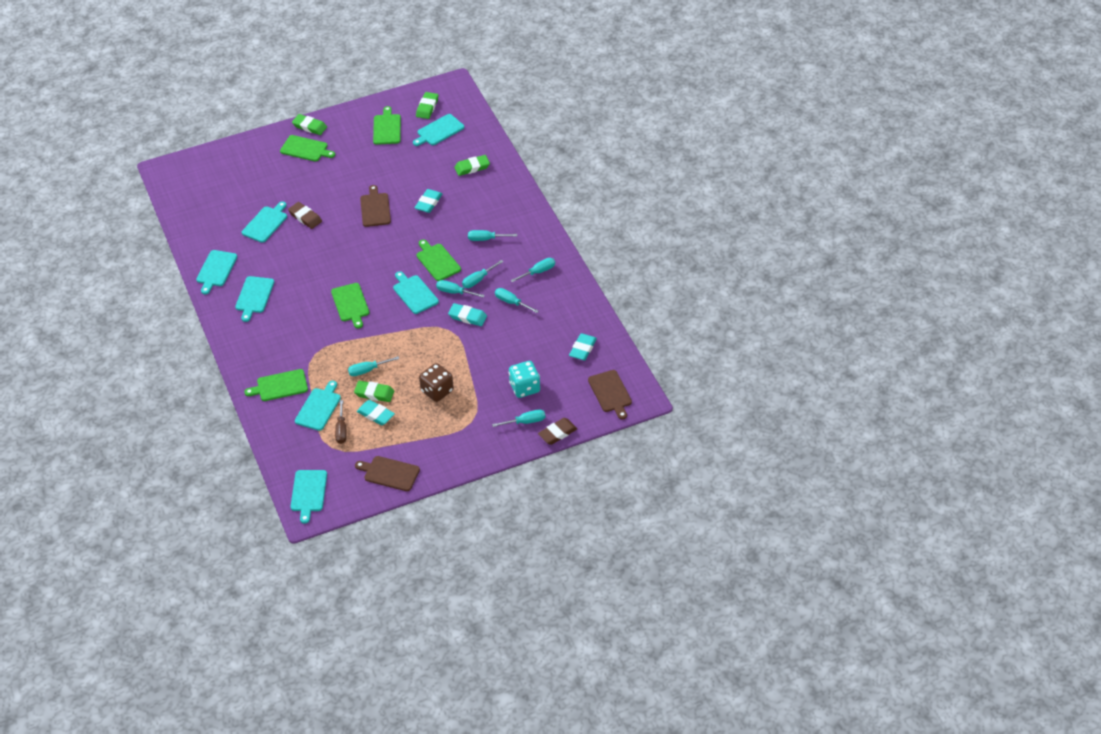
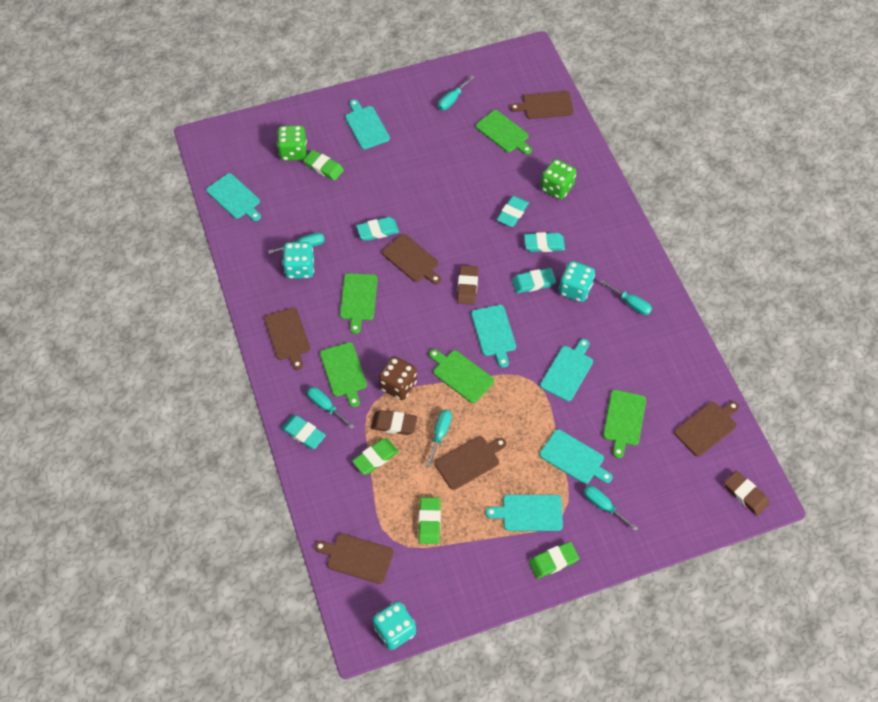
brown cutting board: 3 -> 6
brown eraser: 2 -> 3
brown screwdriver: 1 -> 0
green dice: 0 -> 2
turquoise cutting board: 7 -> 6
turquoise dice: 1 -> 3
turquoise eraser: 4 -> 5
turquoise screwdriver: 7 -> 6

